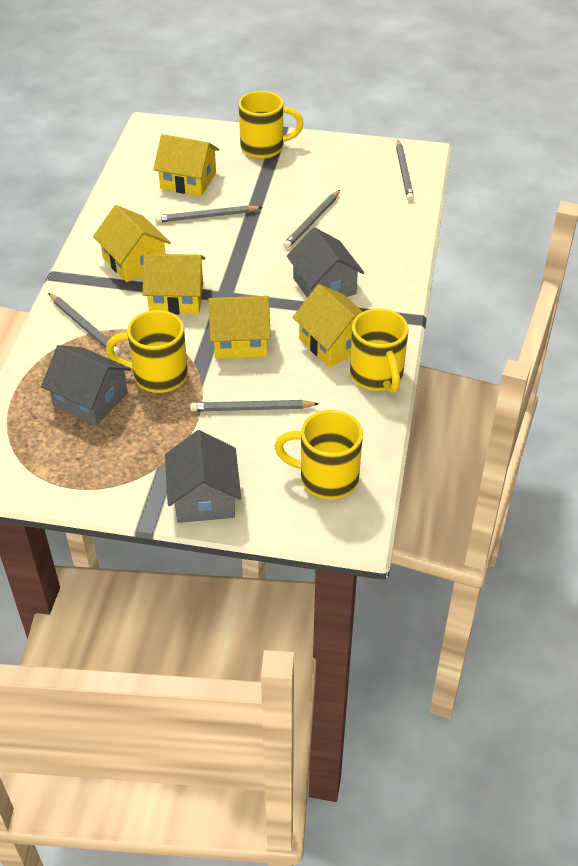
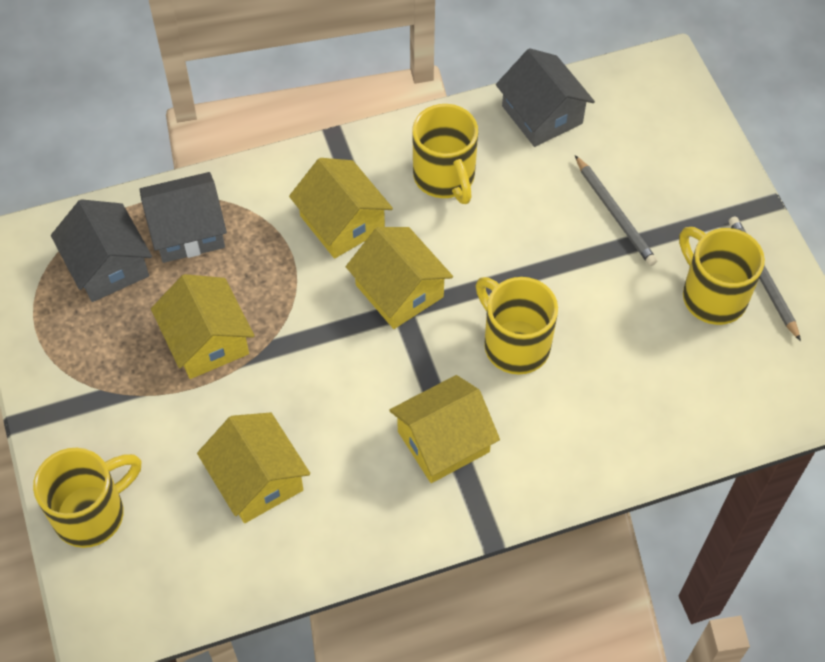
grey pencil: 5 -> 2

